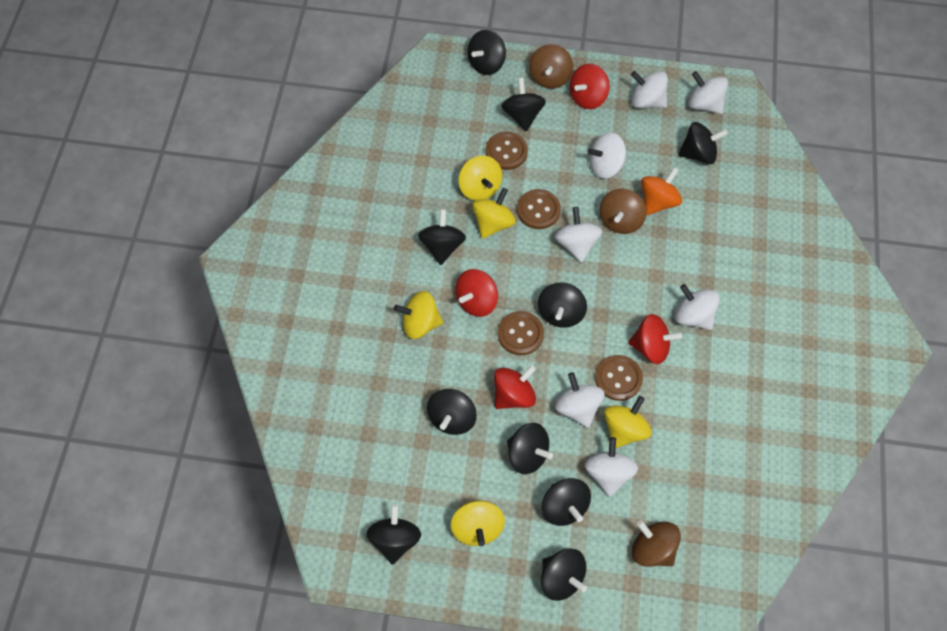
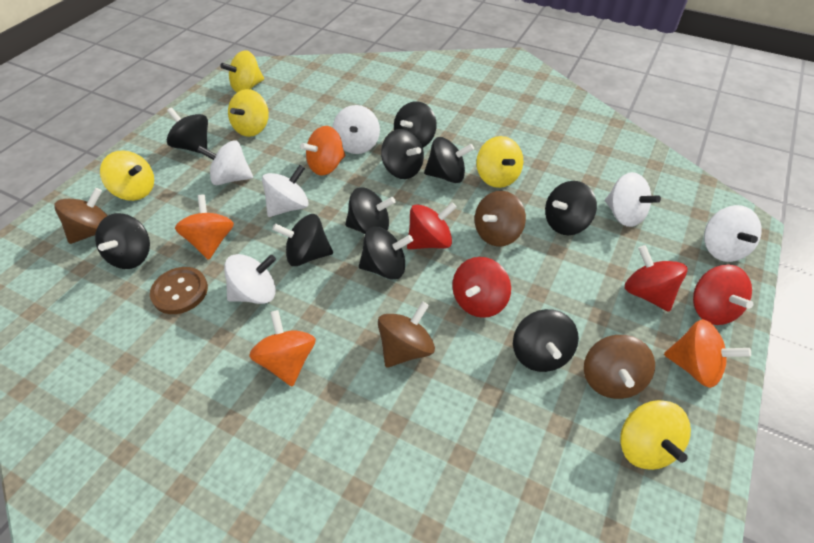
brown button: 4 -> 1
brown spinning top: 3 -> 4
orange spinning top: 1 -> 4
white spinning top: 7 -> 6

